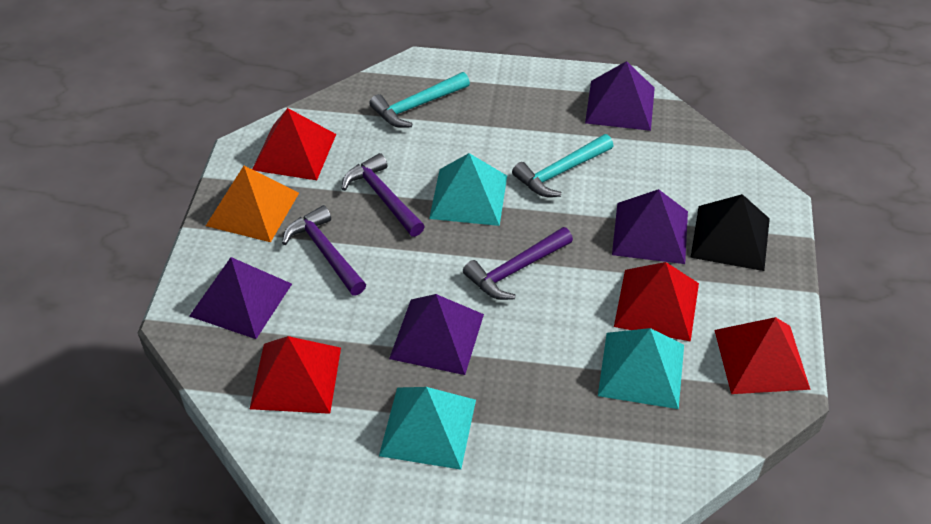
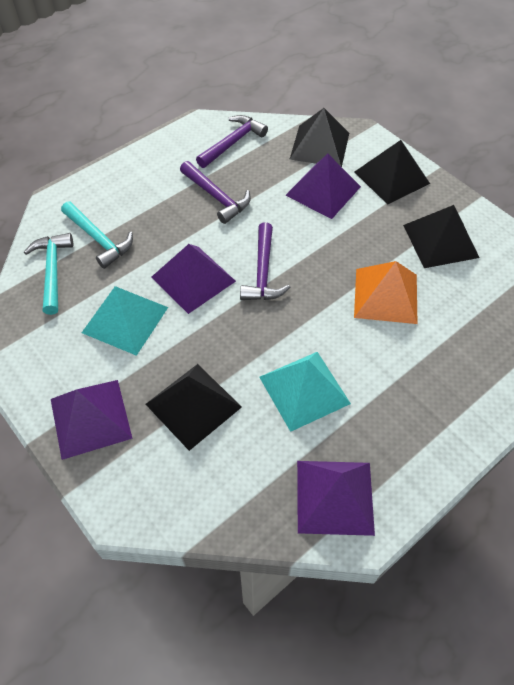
black pyramid: 1 -> 4
red pyramid: 4 -> 0
turquoise pyramid: 3 -> 2

